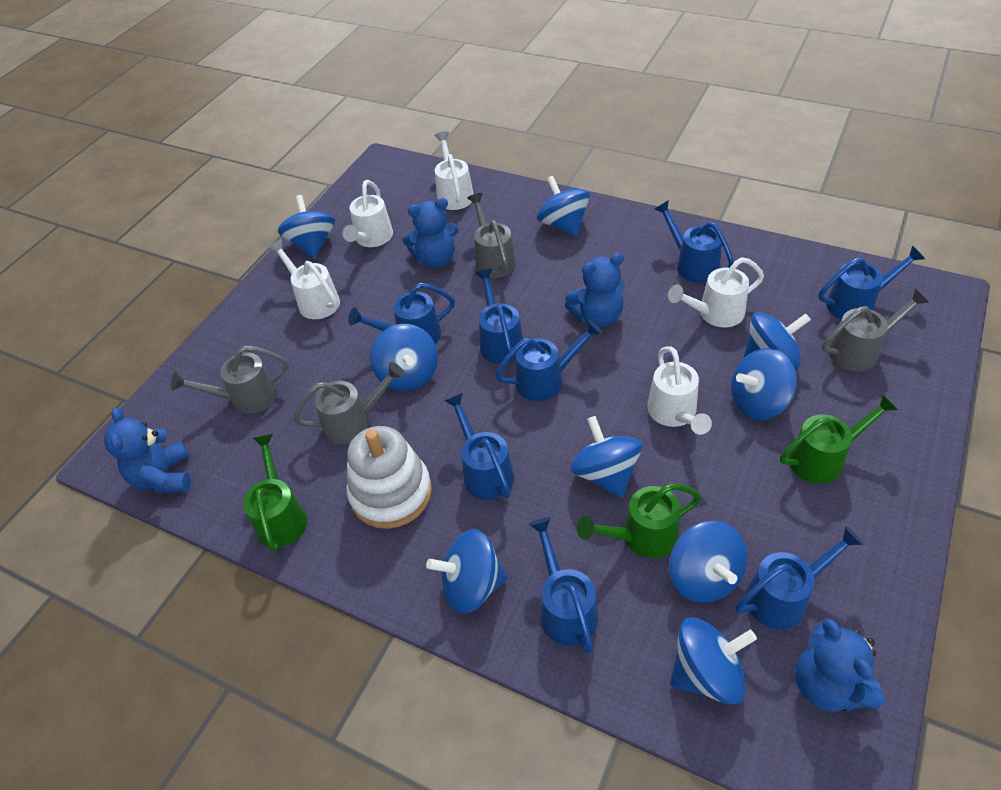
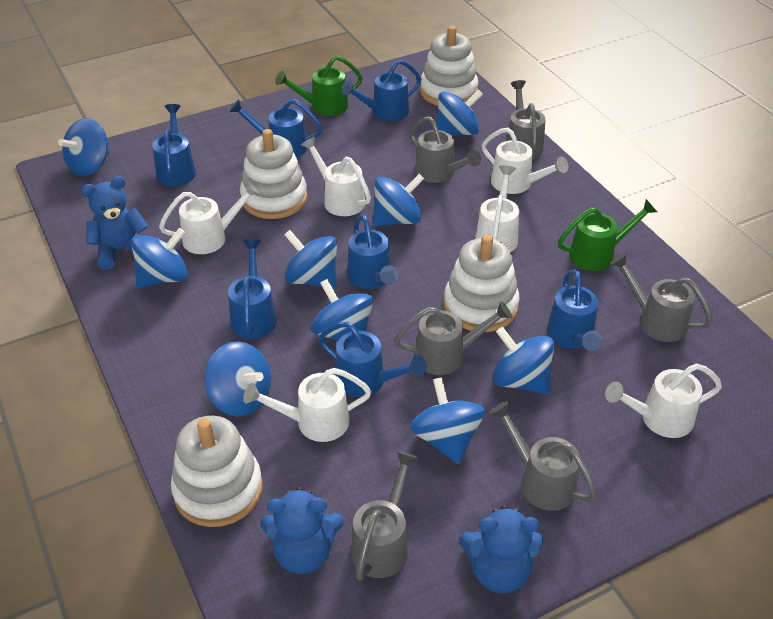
blue teddy bear: 4 -> 3
blue watering can: 8 -> 7
green watering can: 3 -> 2
grey watering can: 4 -> 6
white stacking toy: 1 -> 4
white watering can: 5 -> 6

